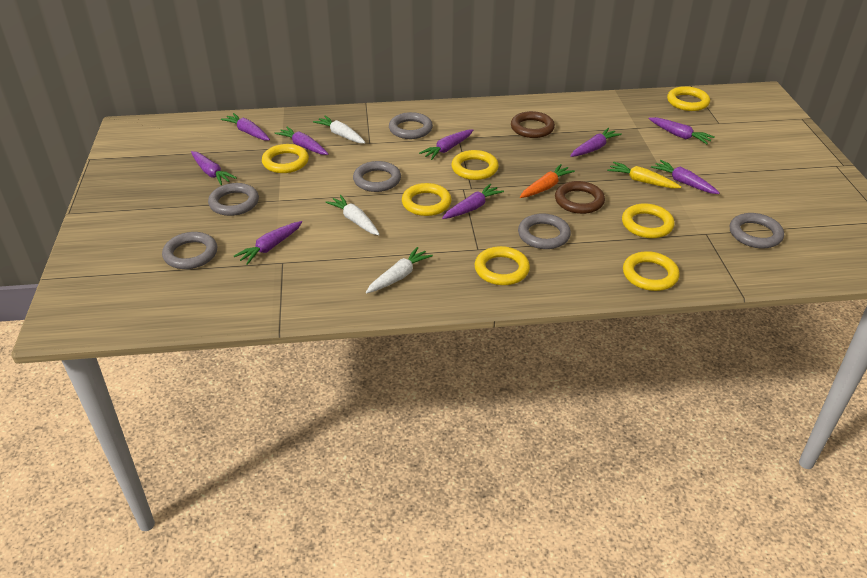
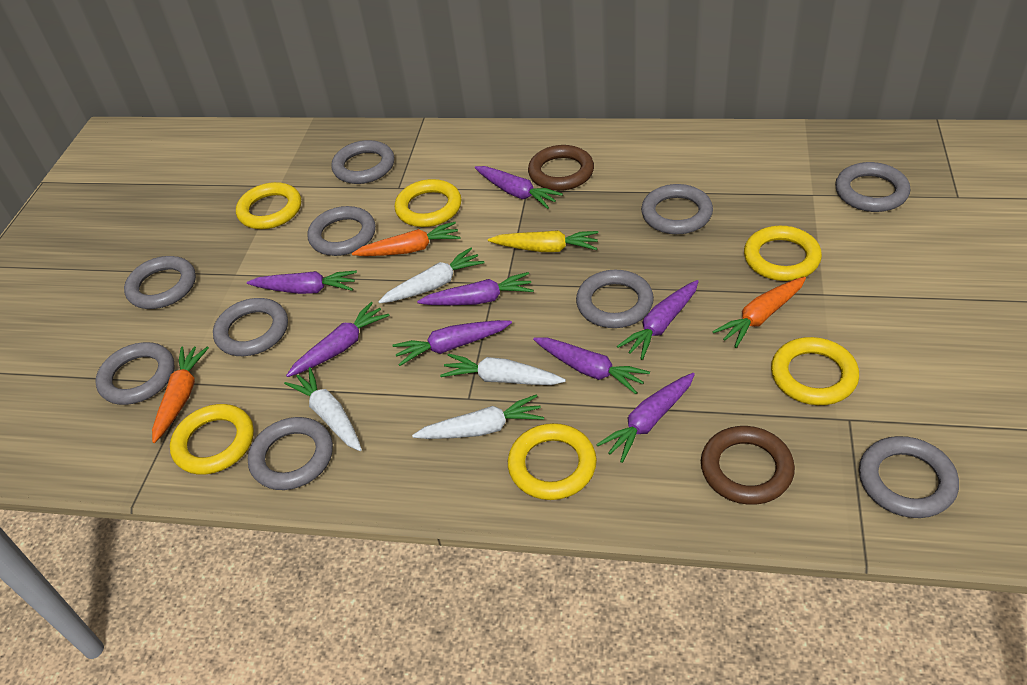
grey ring: 6 -> 10
orange carrot: 1 -> 3
purple carrot: 9 -> 8
white carrot: 3 -> 4
yellow ring: 7 -> 6

